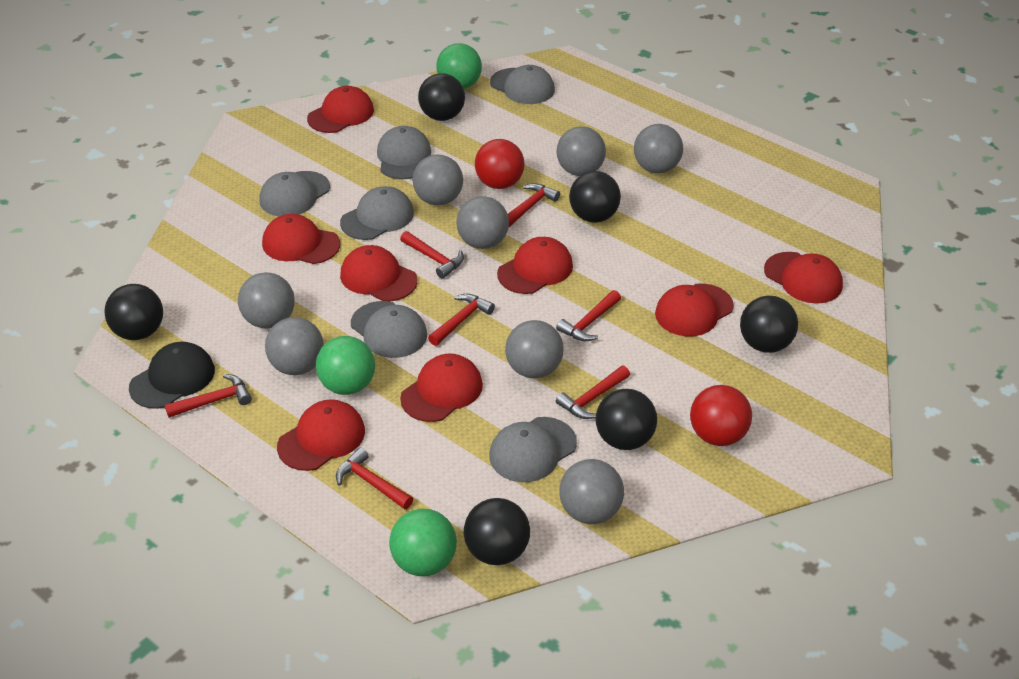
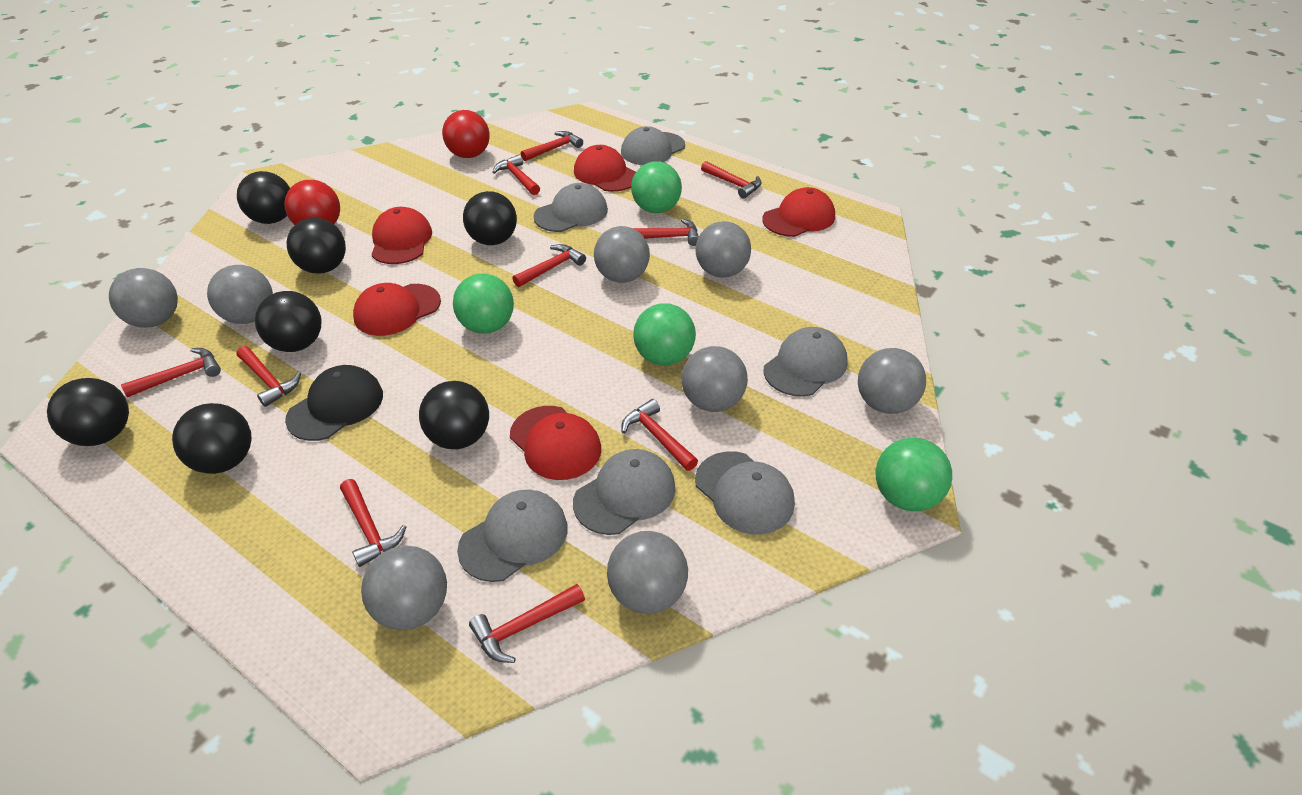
black ball: 6 -> 7
green ball: 3 -> 4
red cap: 8 -> 5
red hammer: 7 -> 10

